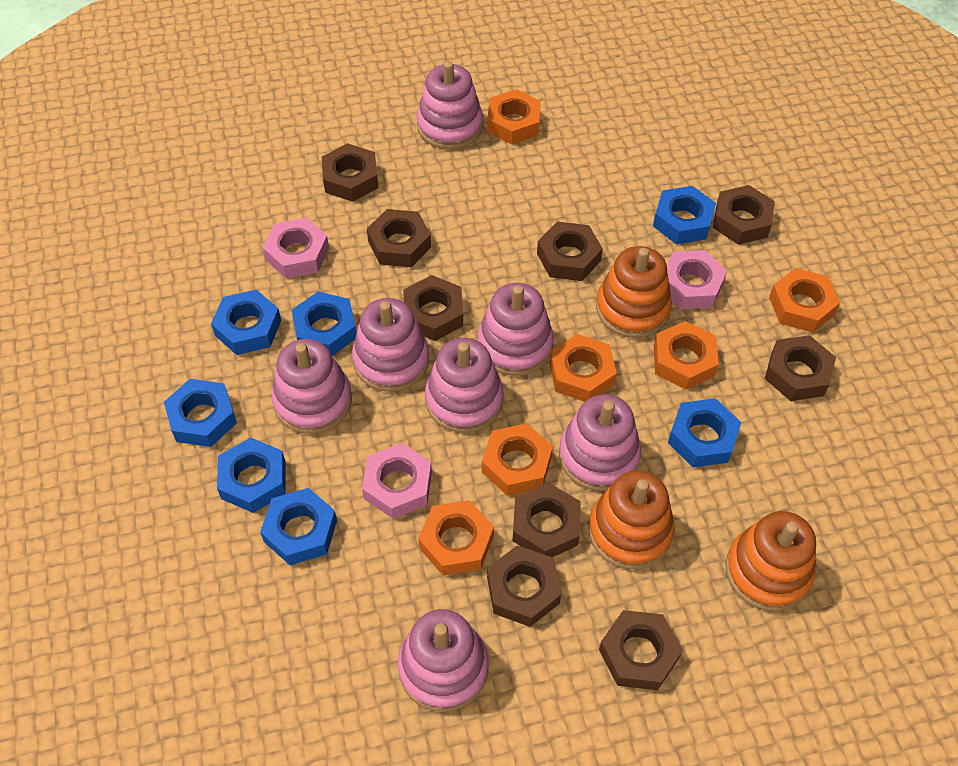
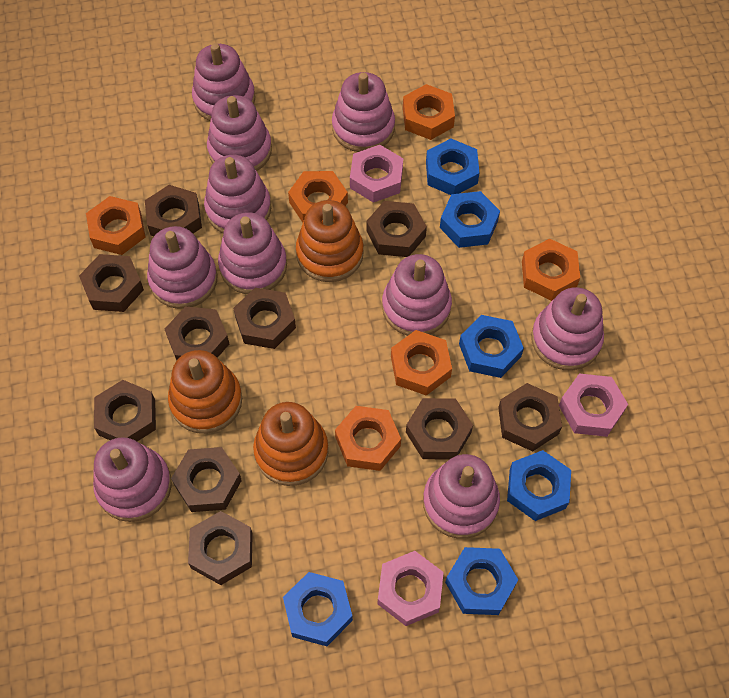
blue nut: 7 -> 6
brown nut: 9 -> 10
pink stacking toy: 7 -> 10

